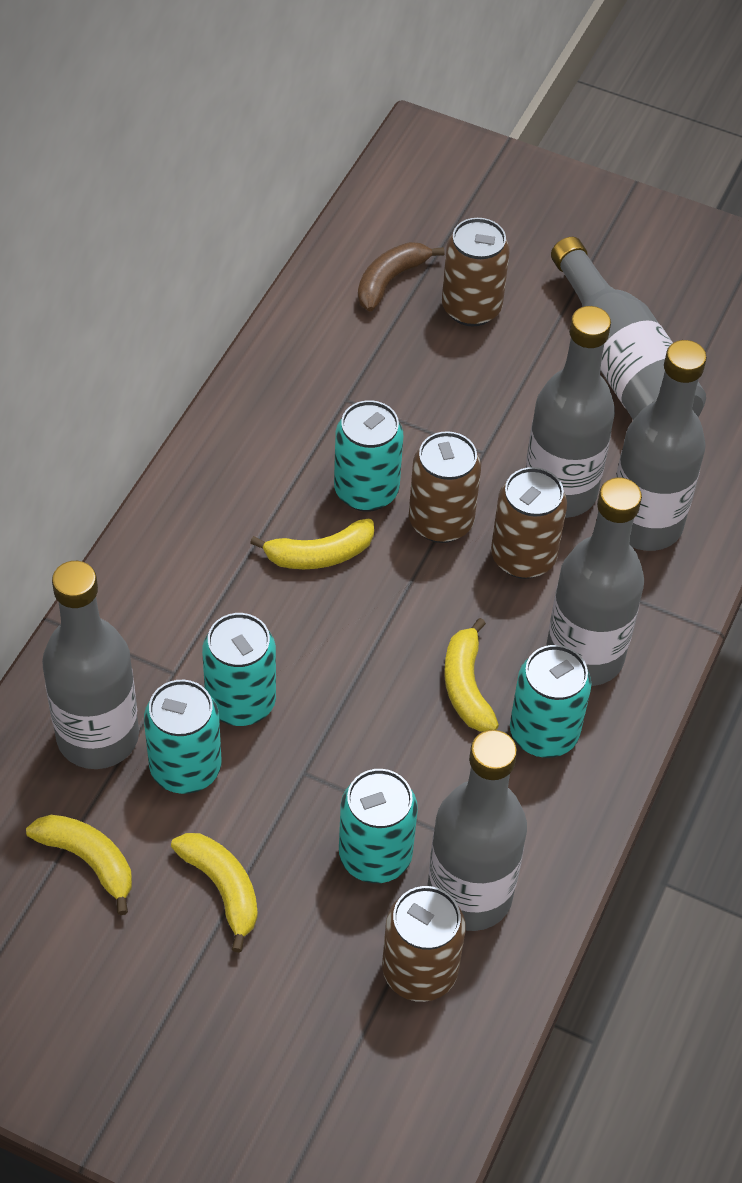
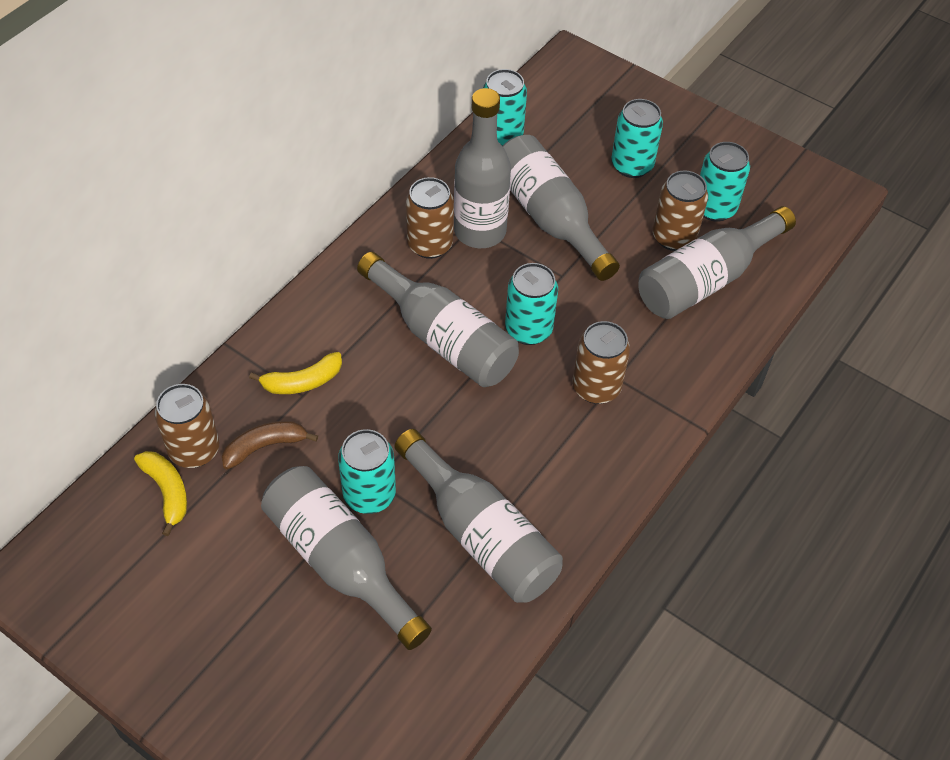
yellow banana: 4 -> 2

